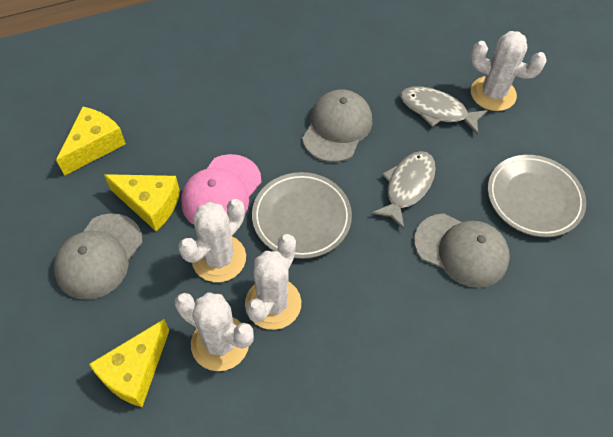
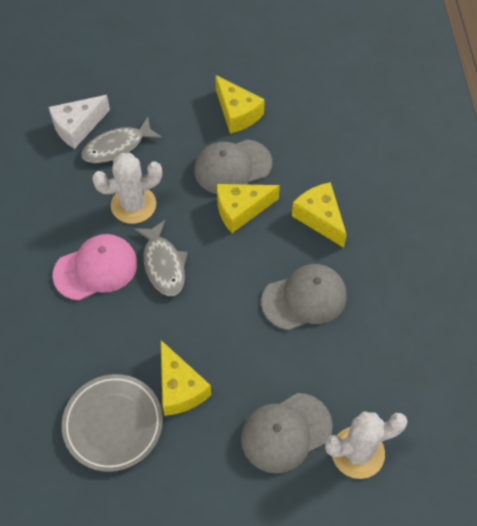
grey plate: 2 -> 1
white cactus: 4 -> 2
white cheese: 0 -> 1
yellow cheese: 3 -> 4

